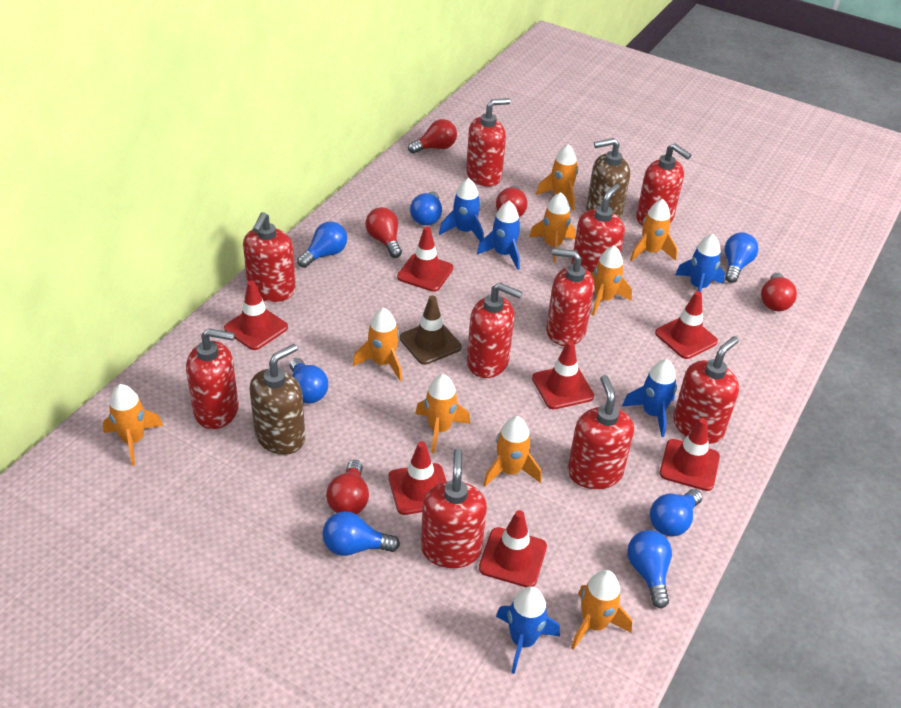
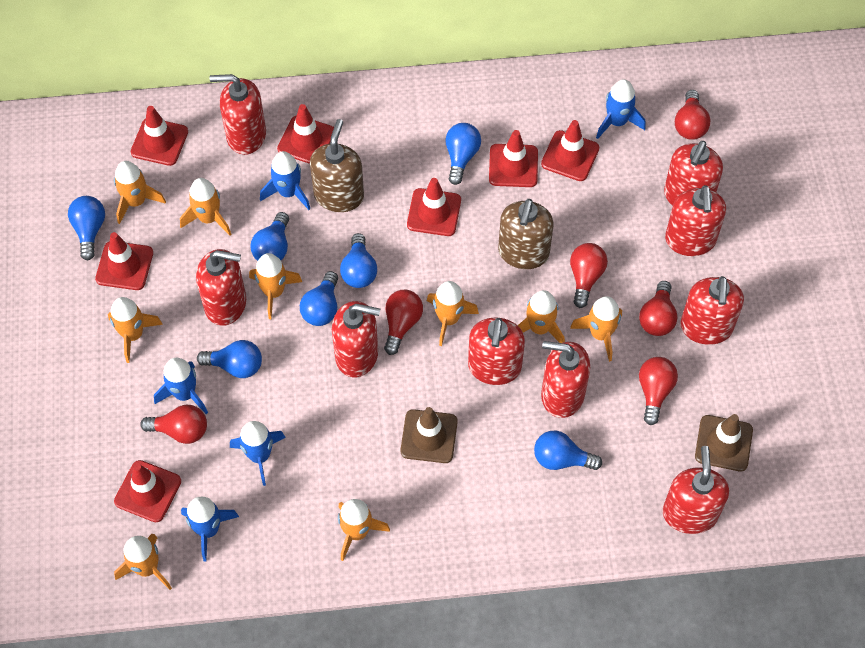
brown traffic cone: 1 -> 2
red light bulb: 5 -> 6
red soap dispenser: 10 -> 9

